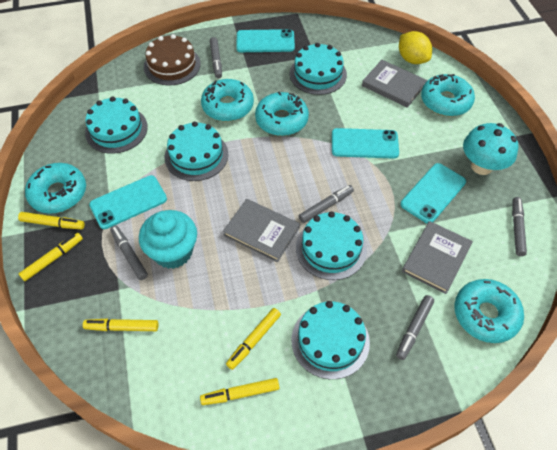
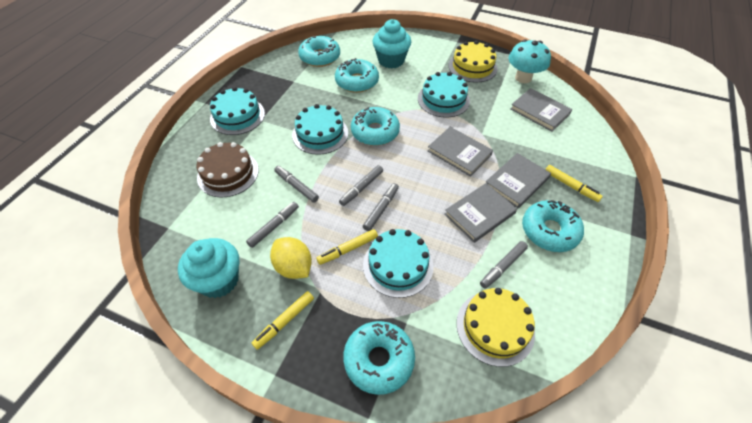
grey book: 3 -> 4
turquoise cake: 5 -> 4
turquoise cupcake: 1 -> 2
turquoise phone: 4 -> 0
yellow cake: 0 -> 2
yellow marker: 5 -> 3

